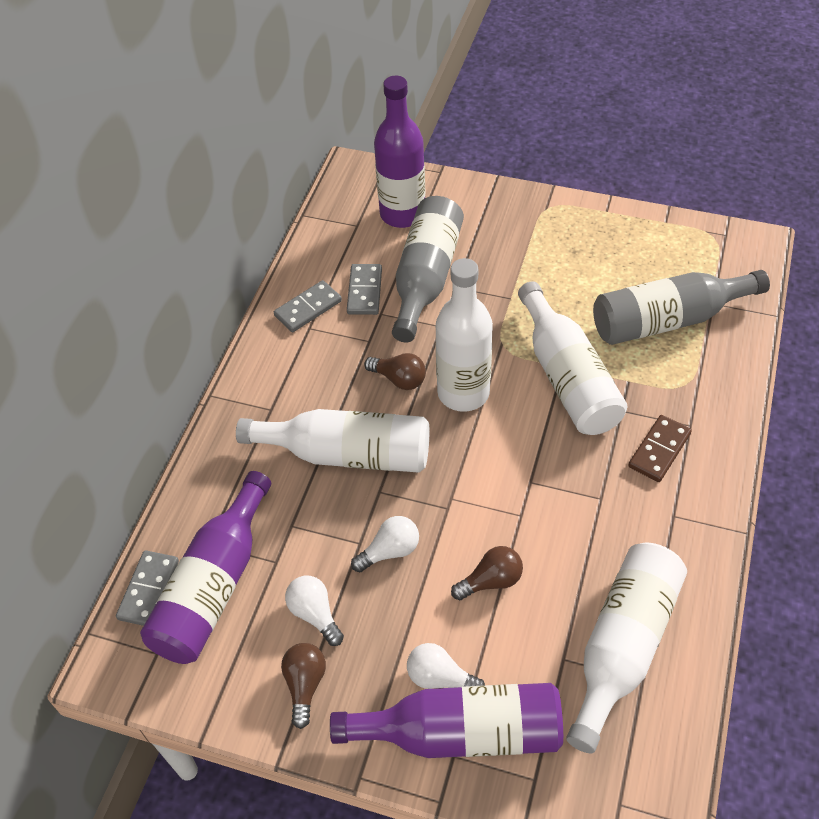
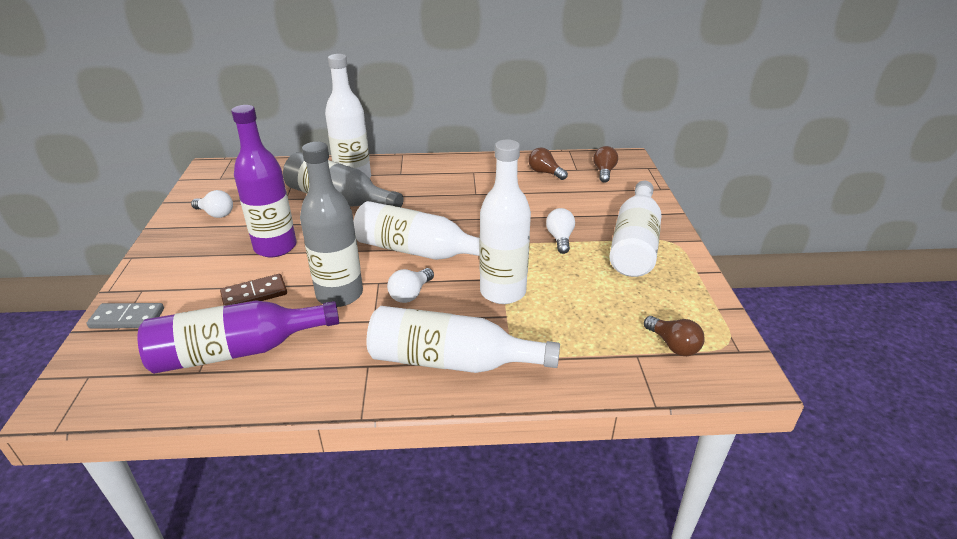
grey domino: 3 -> 1
purple bottle: 3 -> 2
white bottle: 4 -> 5

